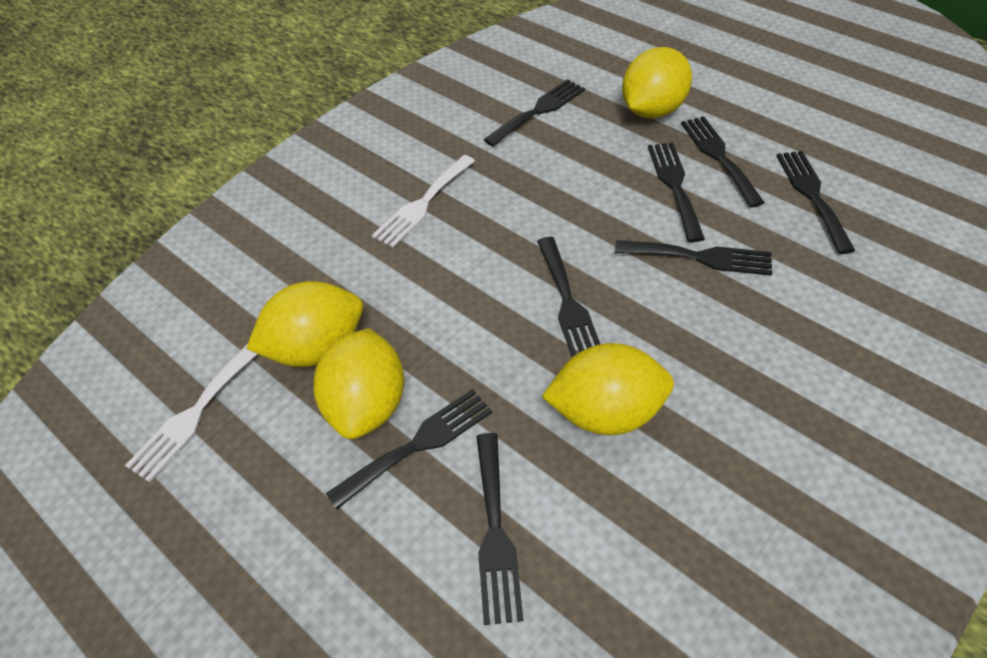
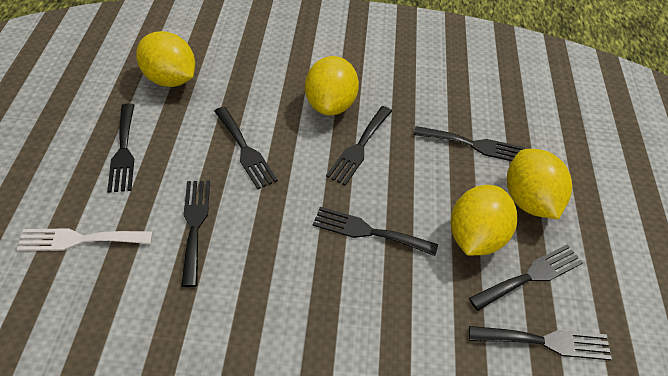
white fork: 2 -> 1

